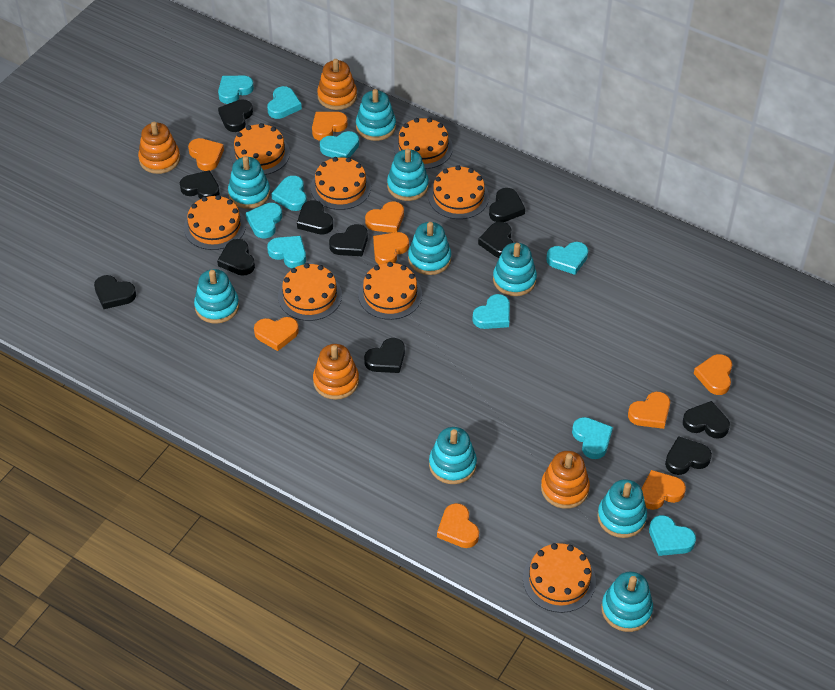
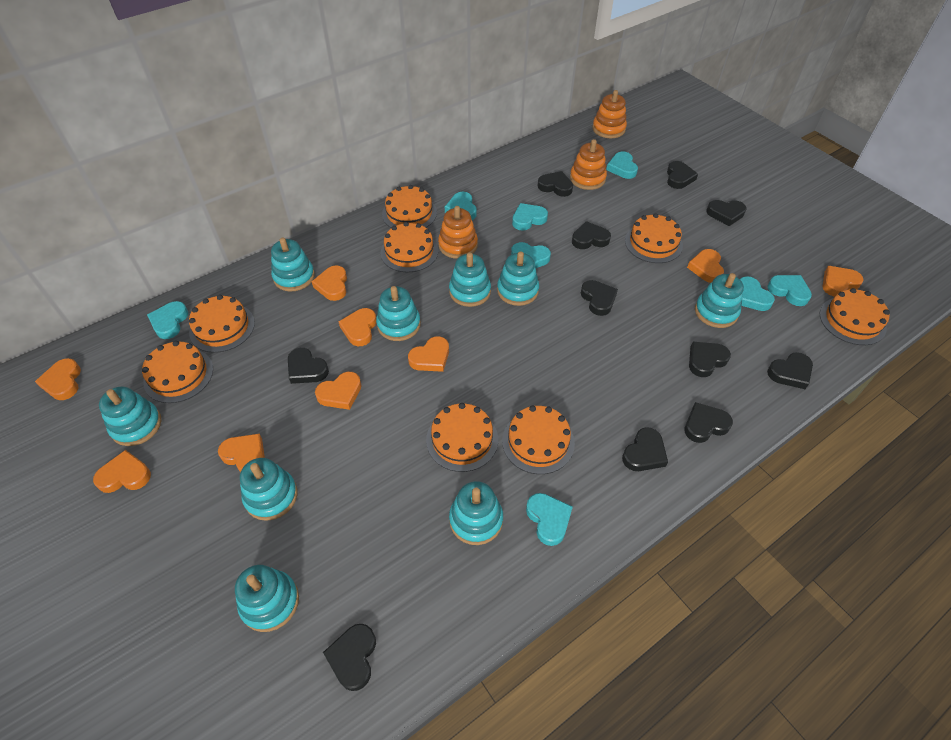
orange stacking toy: 4 -> 3
turquoise heart: 10 -> 8

